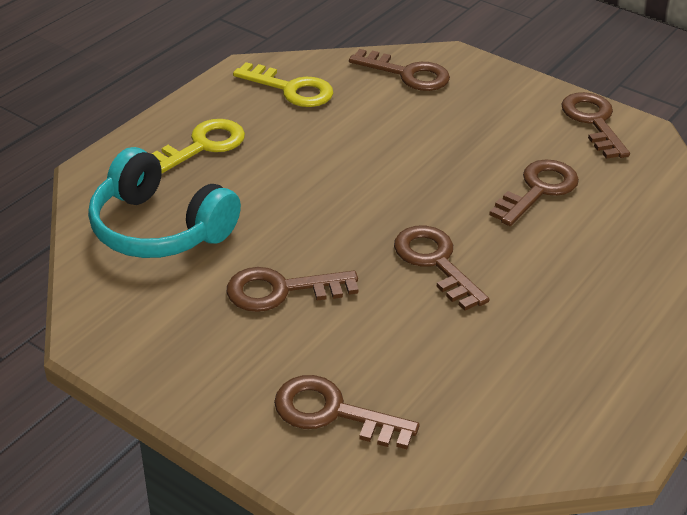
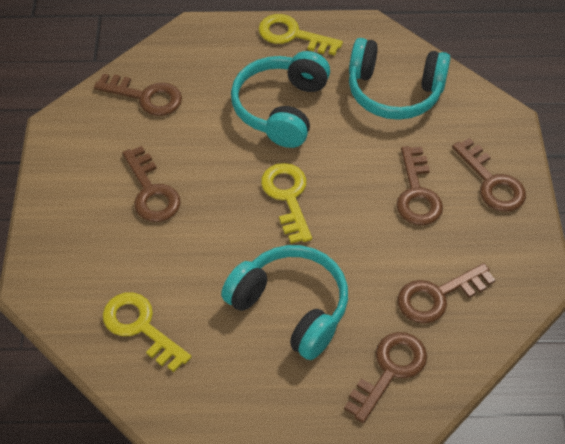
turquoise headphones: 1 -> 3
yellow key: 2 -> 3

